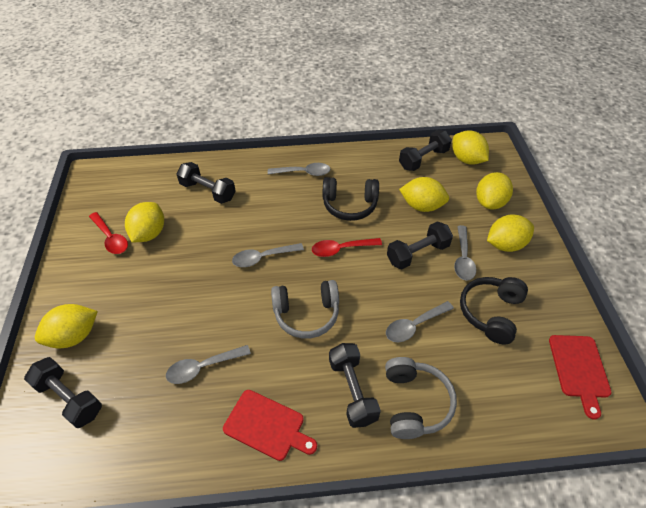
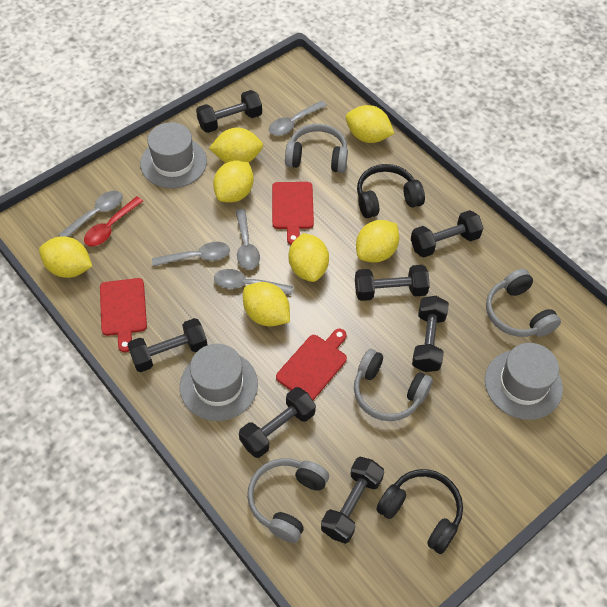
black dumbbell: 5 -> 7
grey hat: 0 -> 3
grey headphones: 2 -> 4
red cutting board: 2 -> 3
red spoon: 2 -> 1
yellow lemon: 6 -> 7

